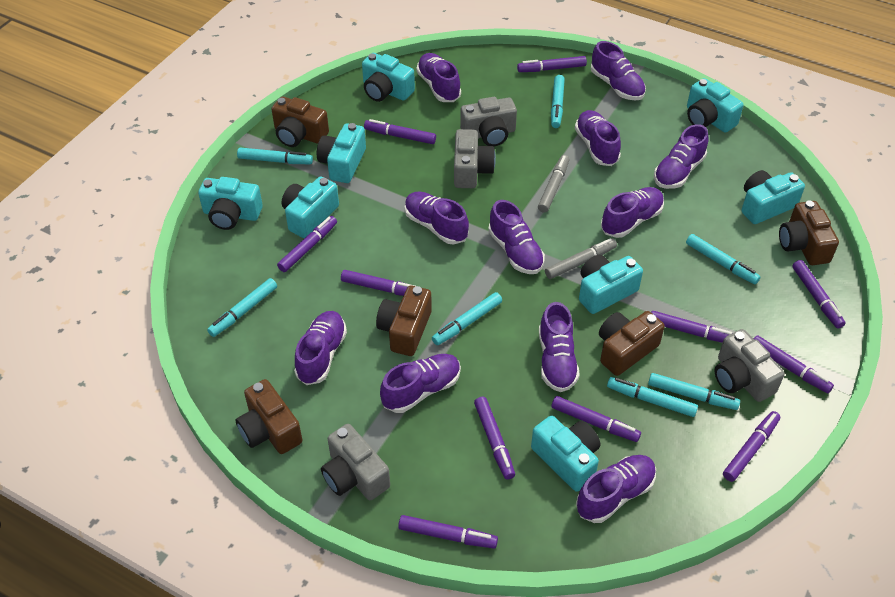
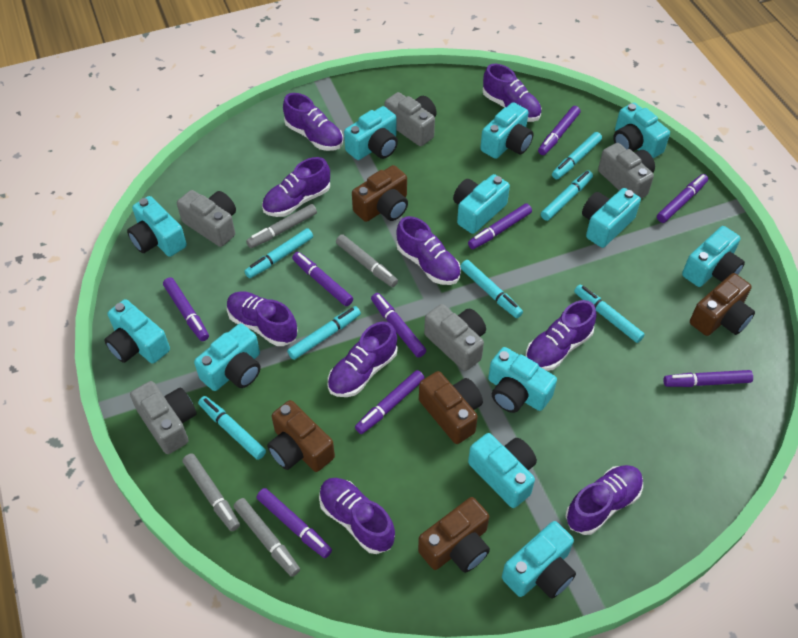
grey camera: 4 -> 5
grey marker: 2 -> 4
purple marker: 11 -> 9
purple shoe: 11 -> 9
turquoise camera: 8 -> 12

